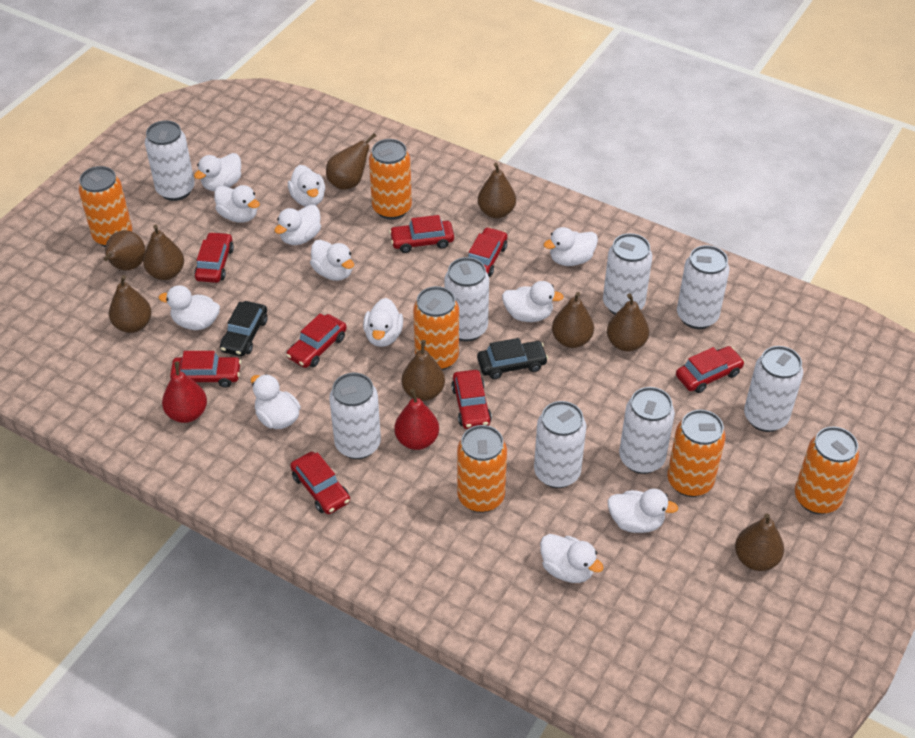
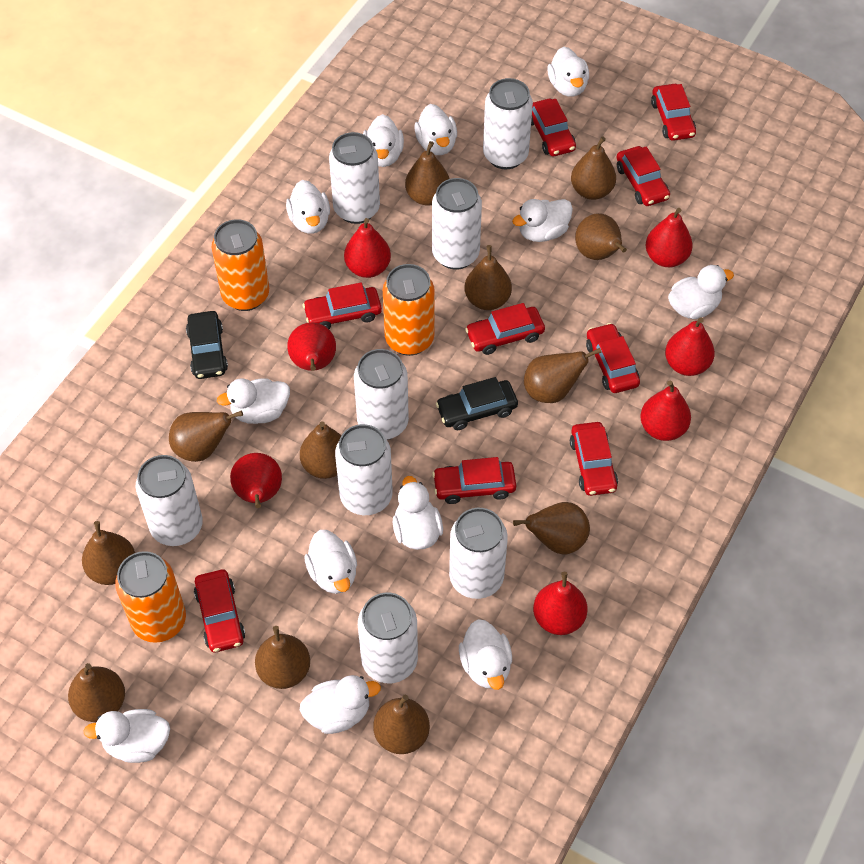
brown pear: 9 -> 12
orange can: 6 -> 3
red car: 8 -> 9
red pear: 2 -> 7

